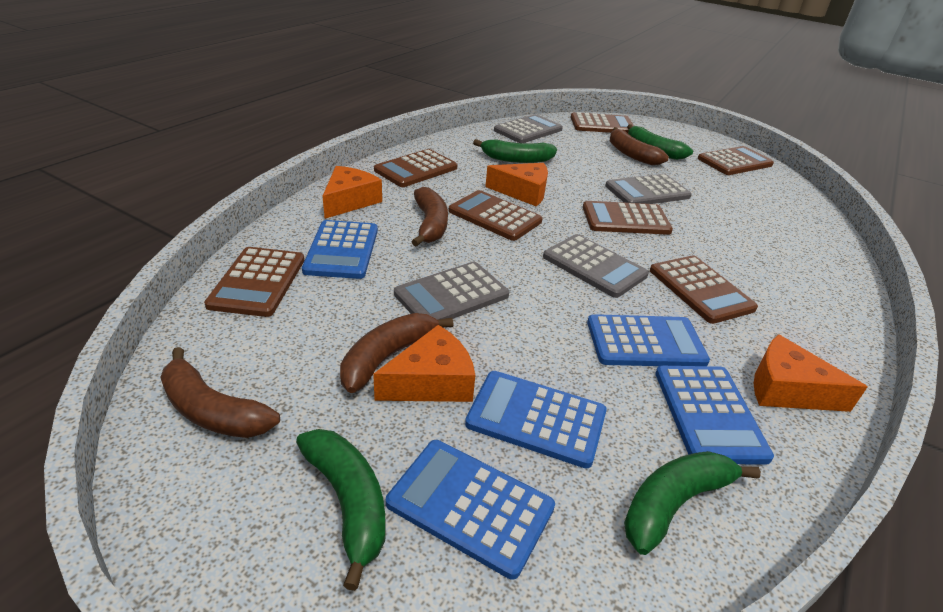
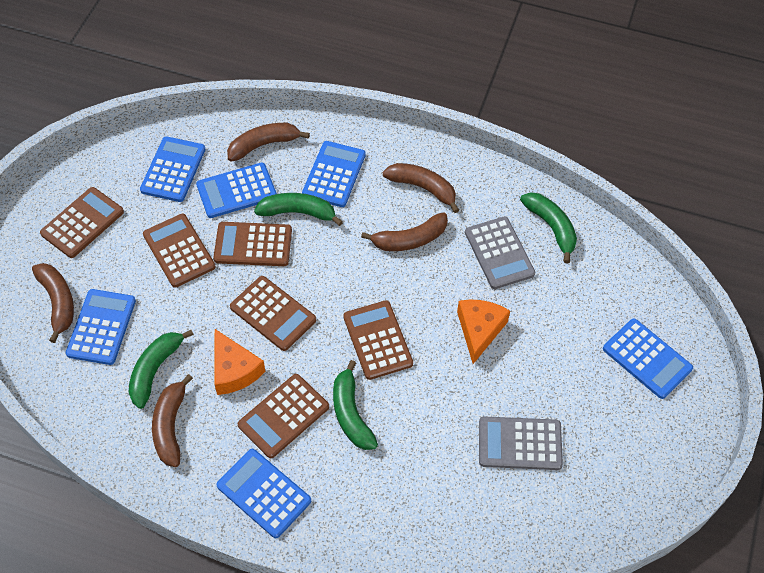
blue calculator: 5 -> 6
brown banana: 4 -> 5
brown calculator: 7 -> 6
grey calculator: 4 -> 2
orange cheese: 4 -> 2

